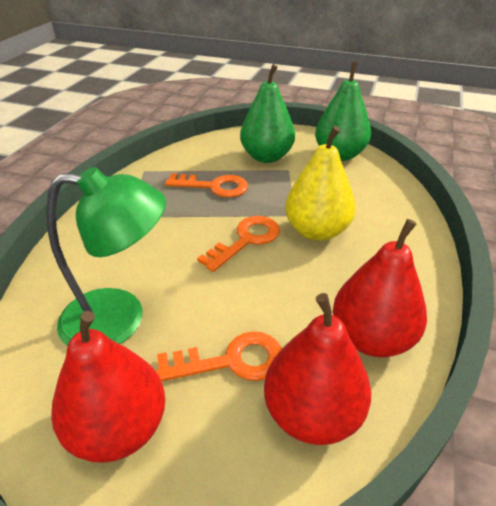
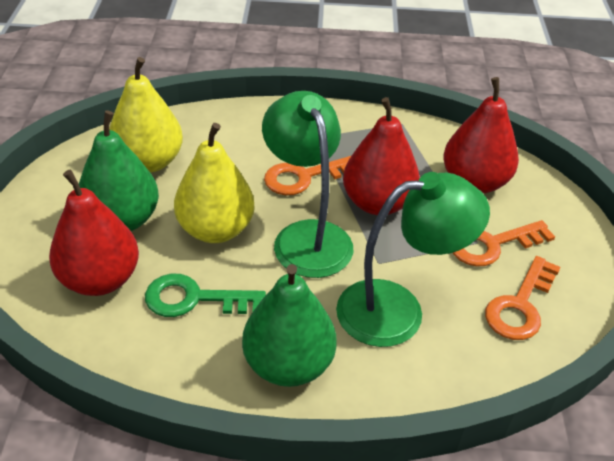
green key: 0 -> 1
green lamp: 1 -> 2
yellow pear: 1 -> 2

